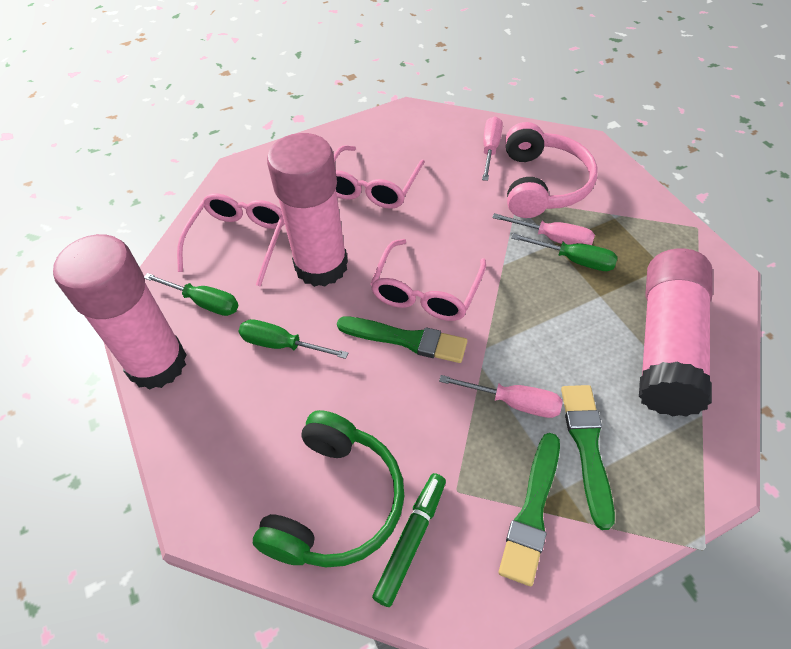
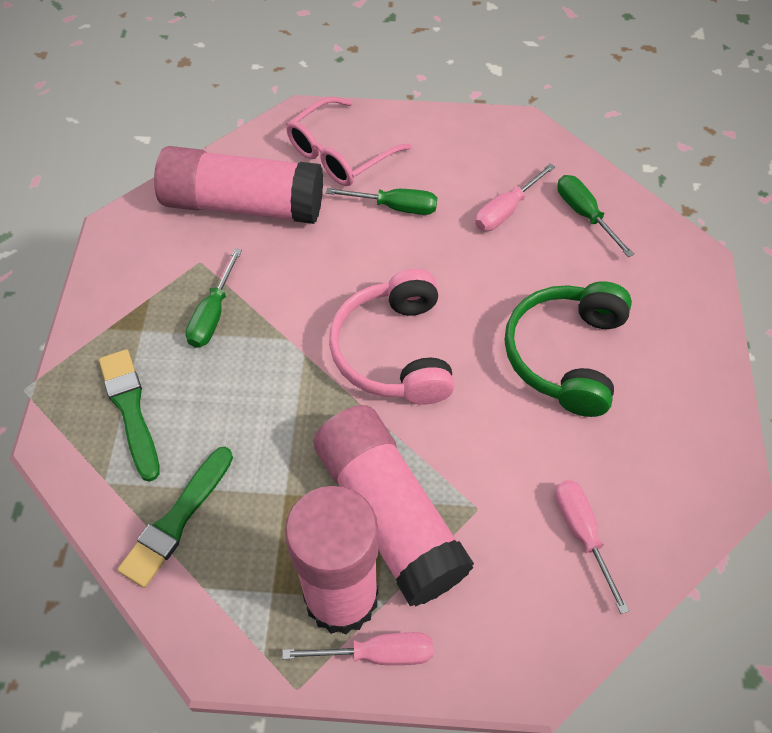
green brush: 3 -> 2
green marker: 1 -> 0
pink glasses: 3 -> 1

